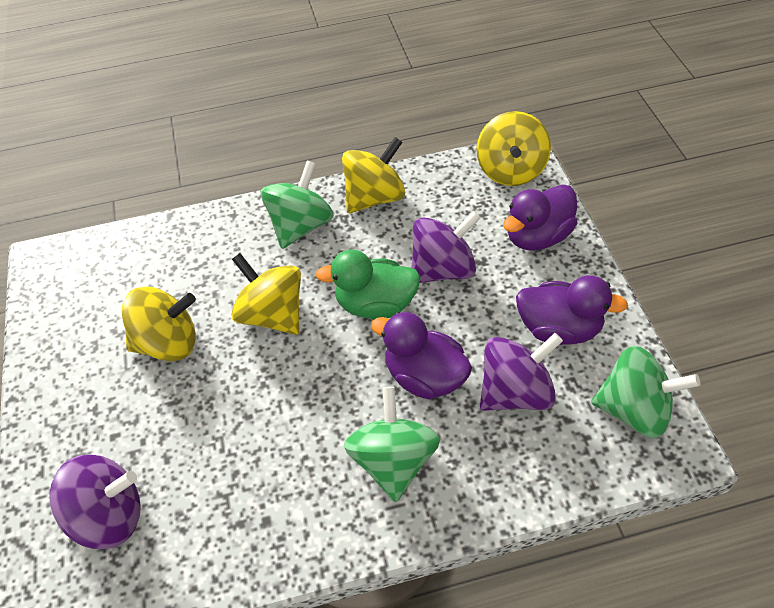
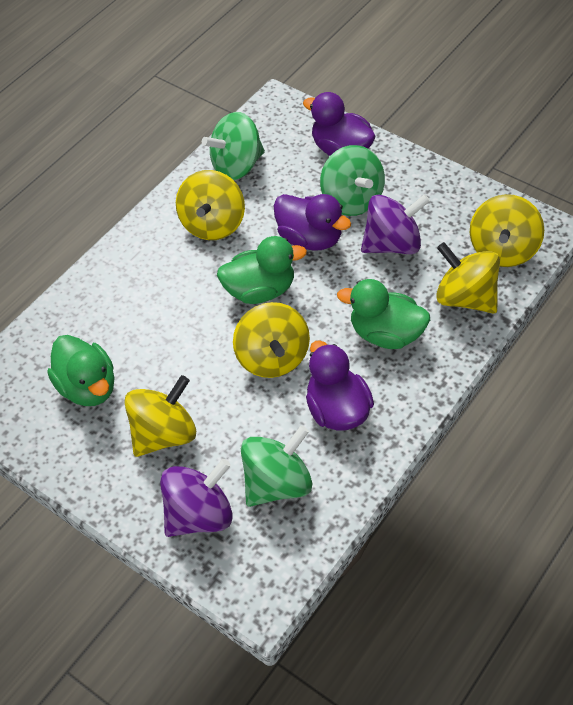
green duck: 1 -> 3
purple spinning top: 3 -> 2
yellow spinning top: 4 -> 5

